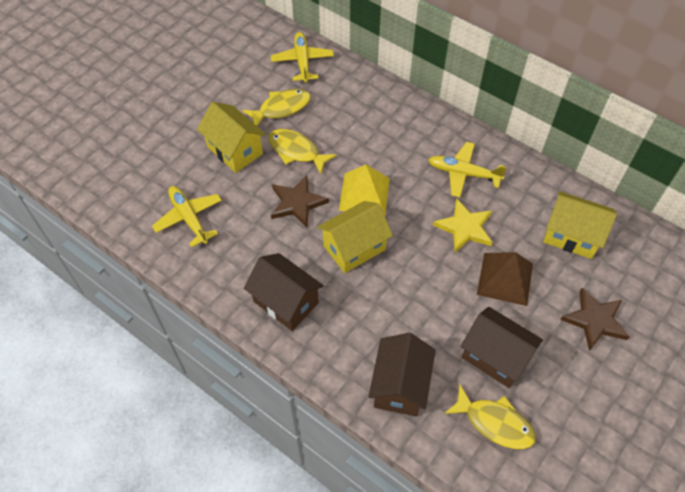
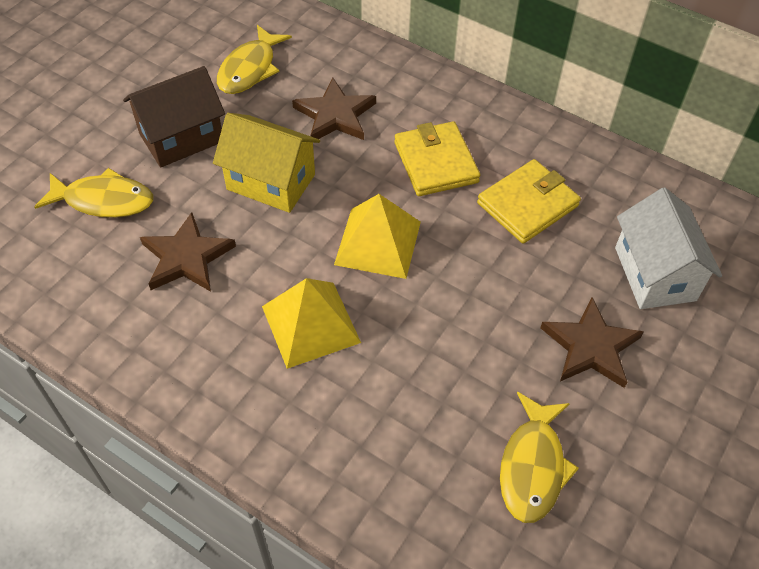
brown house: 3 -> 1
brown pyramid: 1 -> 0
brown star: 2 -> 3
white house: 0 -> 1
yellow house: 3 -> 1
yellow plane: 3 -> 0
yellow pyramid: 1 -> 2
yellow star: 1 -> 0
yellow wallet: 0 -> 2

